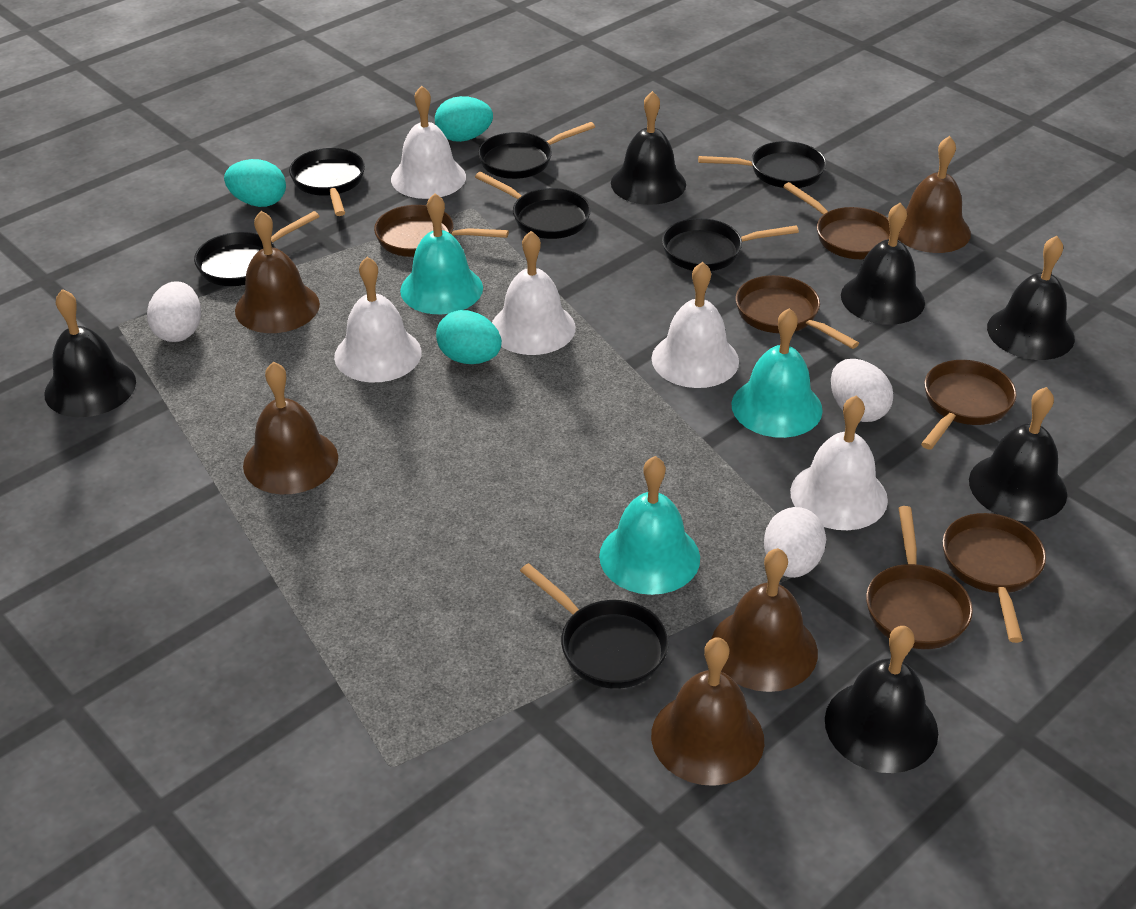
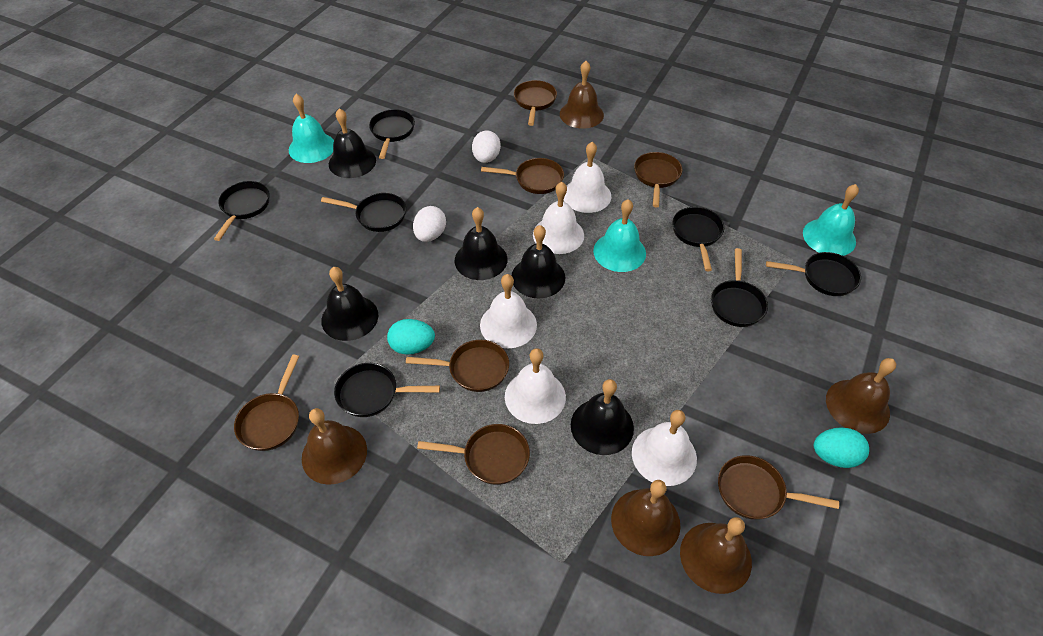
black bell: 6 -> 5
brown pan: 6 -> 7
turquoise egg: 3 -> 2
white egg: 3 -> 2

